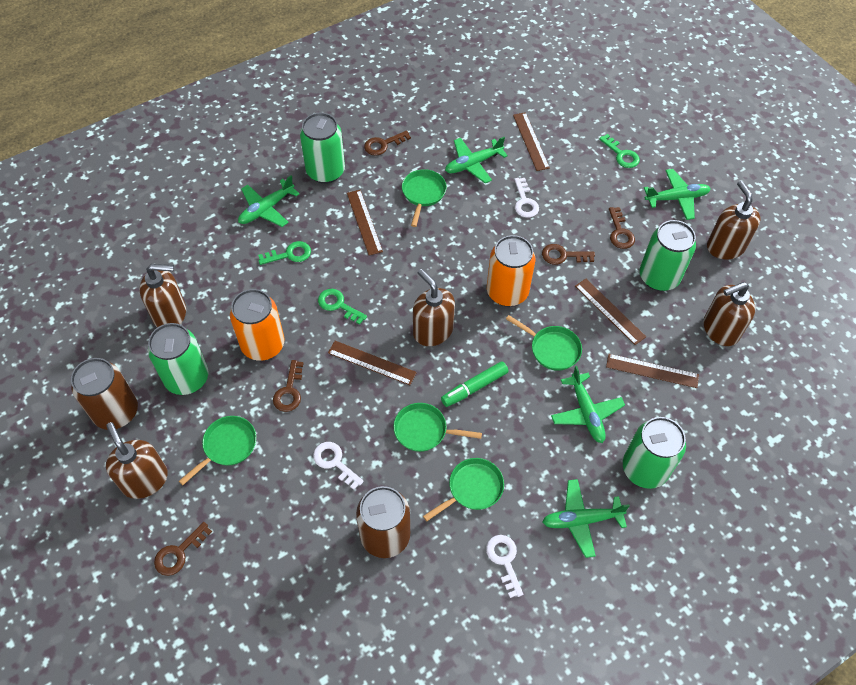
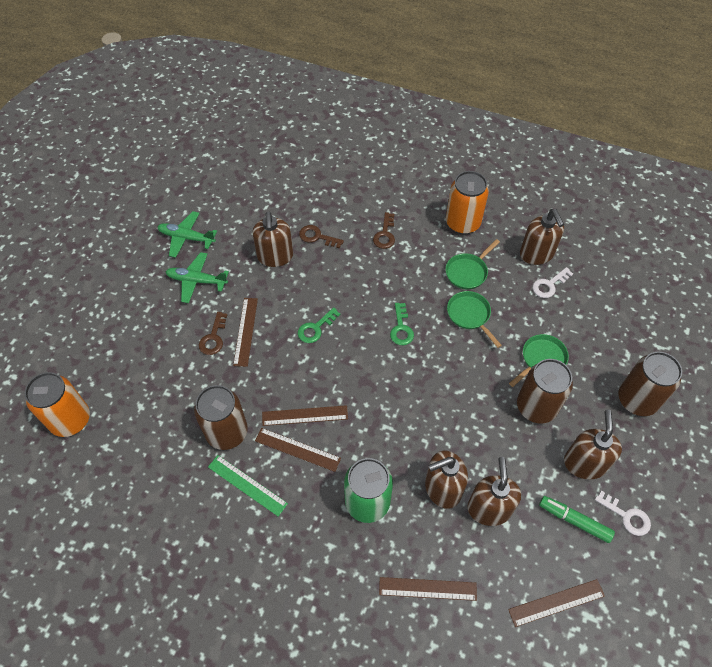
brown can: 2 -> 3
brown key: 5 -> 3
green can: 4 -> 1
green key: 3 -> 2
green pan: 5 -> 3
green plane: 5 -> 2
green ruler: 0 -> 1
white key: 3 -> 2

